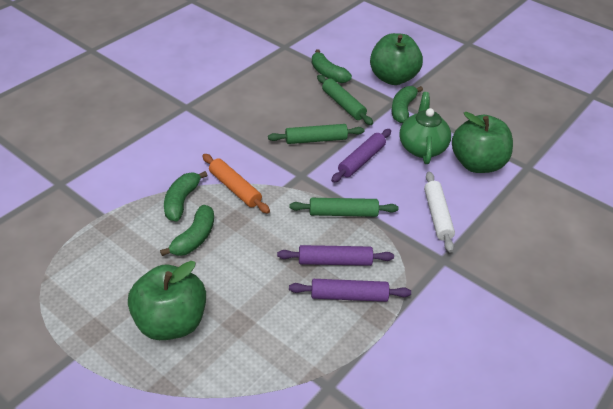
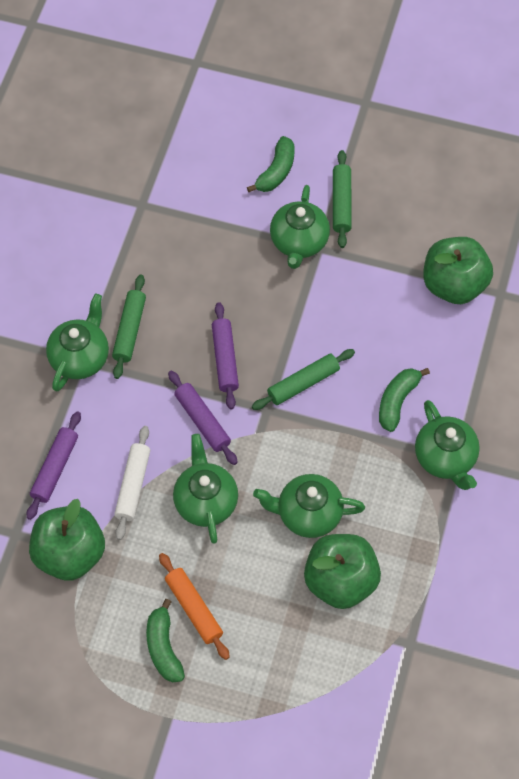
green banana: 4 -> 3
green teapot: 1 -> 5

